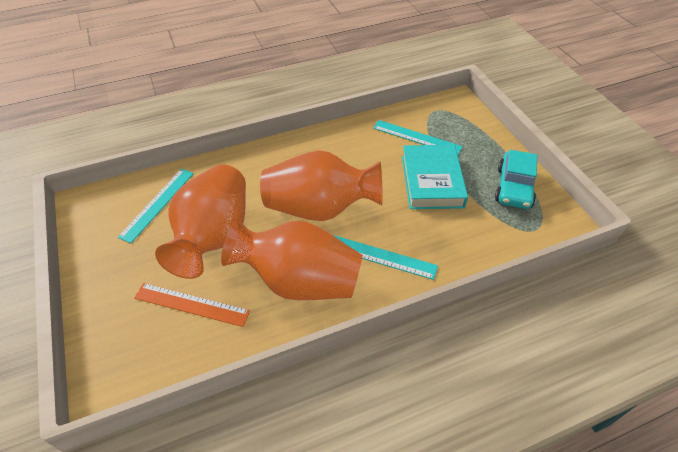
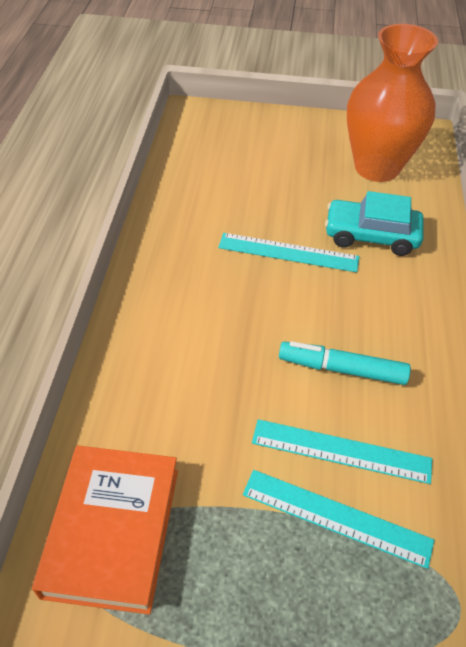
orange book: 0 -> 1
orange ruler: 1 -> 0
orange vase: 3 -> 1
turquoise book: 1 -> 0
turquoise marker: 0 -> 1

